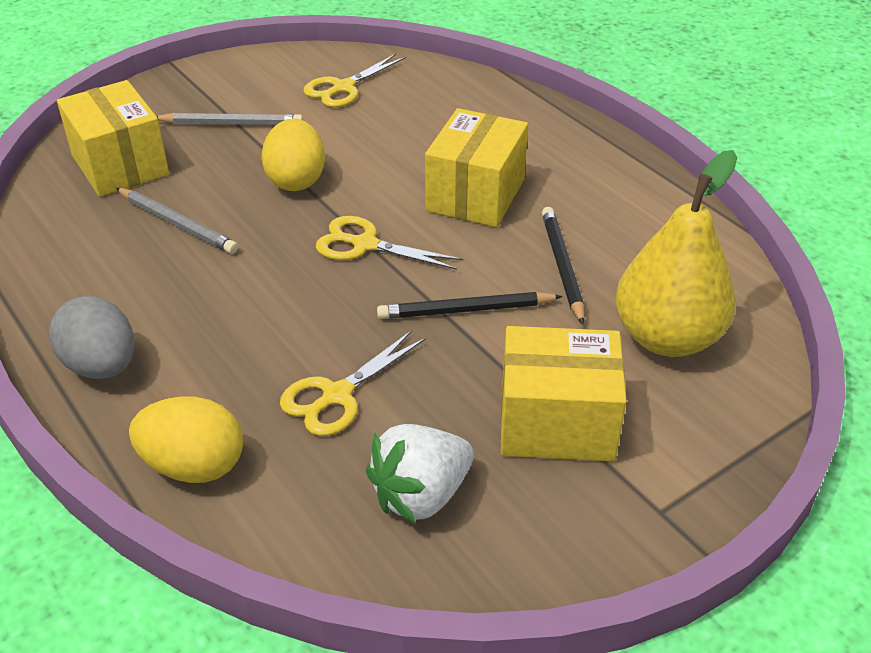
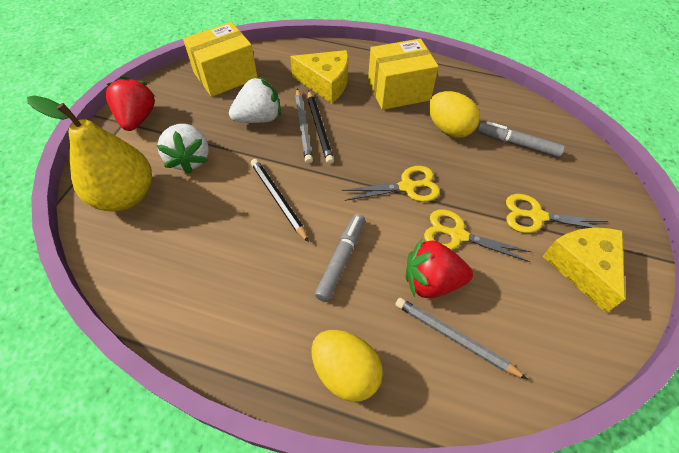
grey egg: 1 -> 0
grey marker: 0 -> 2
red strawberry: 0 -> 2
white strawberry: 1 -> 2
yellow box: 3 -> 2
yellow cheese: 0 -> 2

